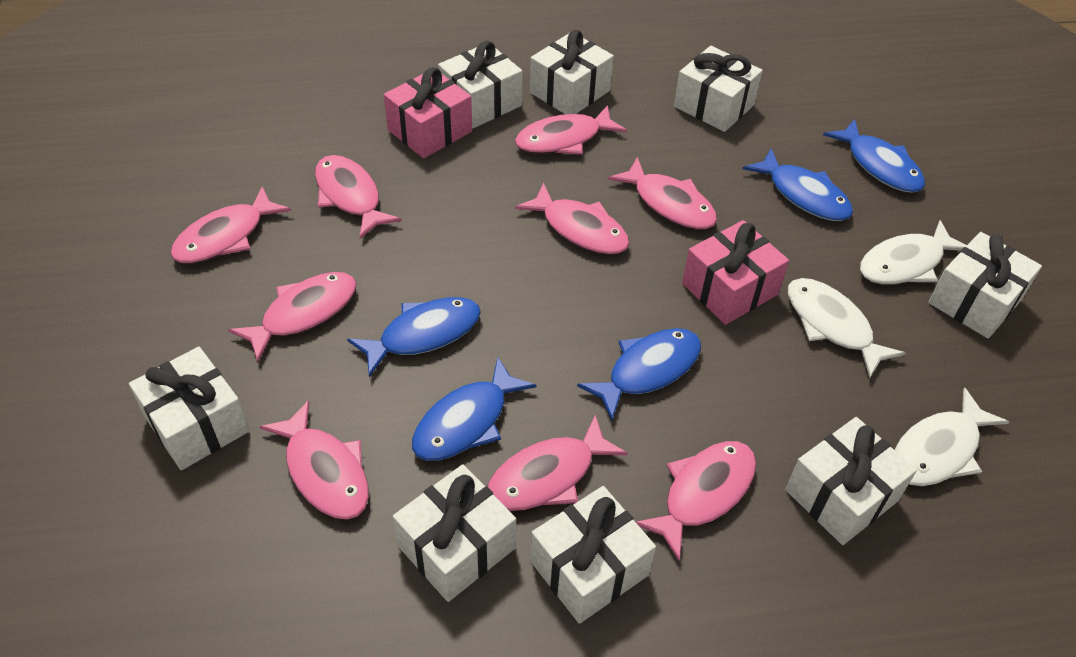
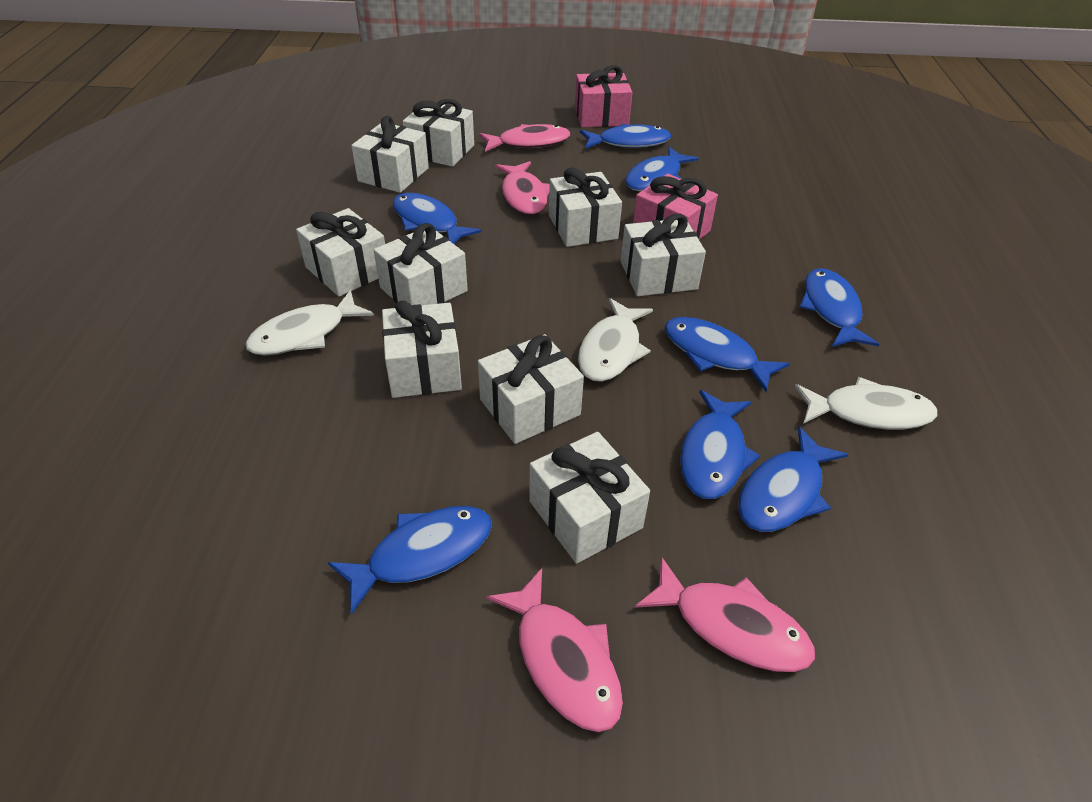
blue fish: 5 -> 8
pink fish: 9 -> 4
white gift: 8 -> 9

